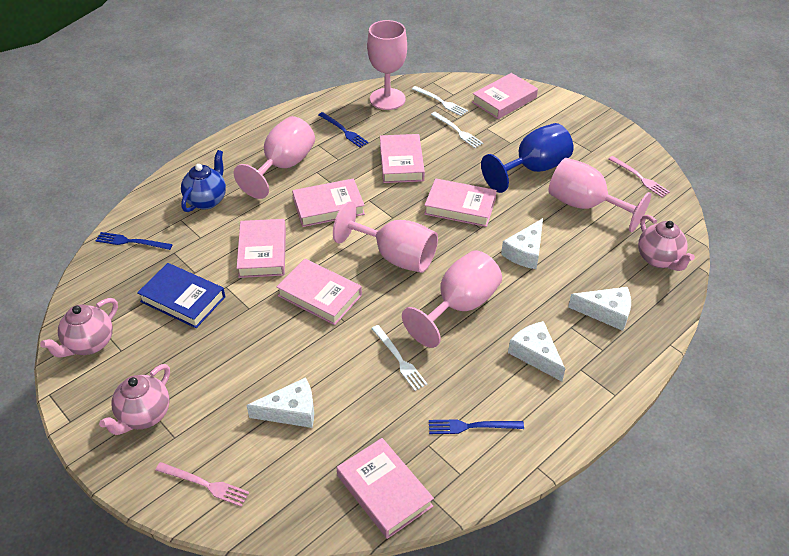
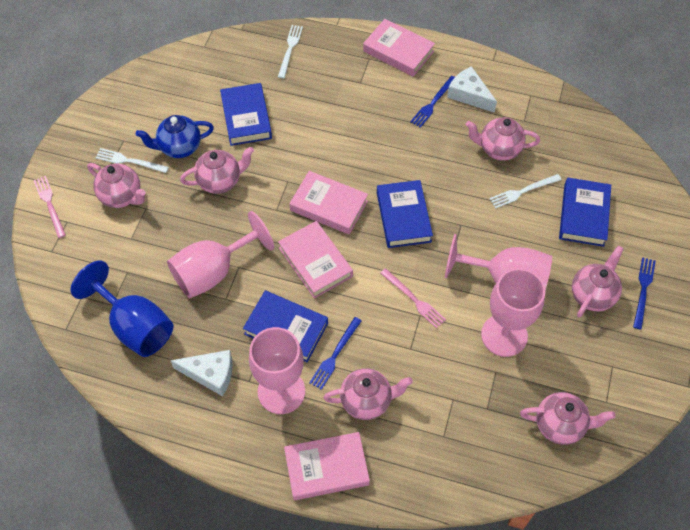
blue book: 1 -> 4
pink book: 7 -> 4
pink goblet: 5 -> 4
pink teapot: 3 -> 6
white cheese: 4 -> 2

